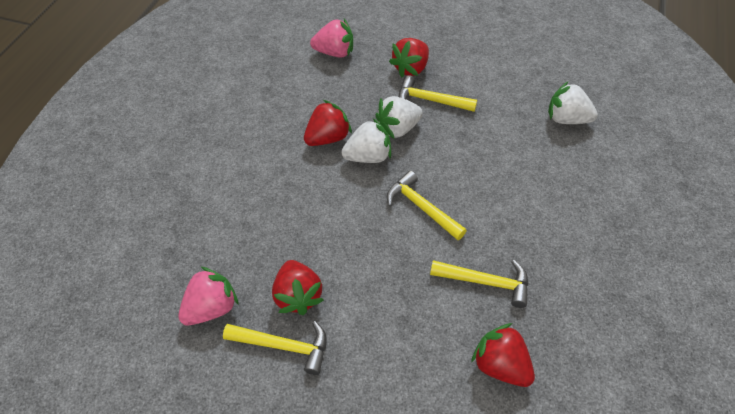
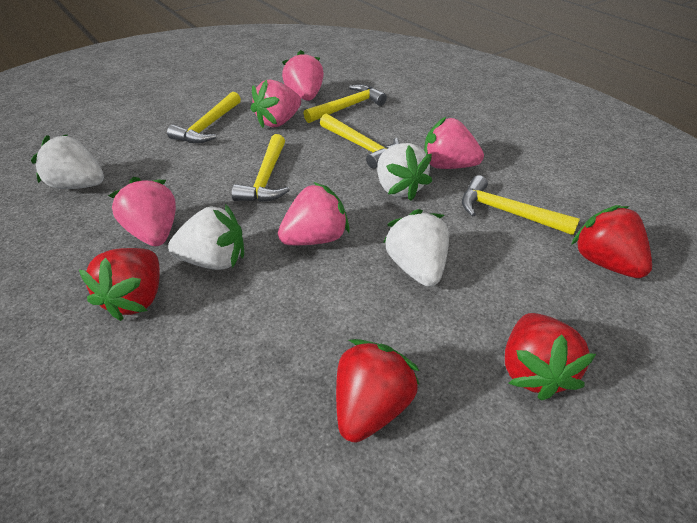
pink strawberry: 2 -> 5
white strawberry: 3 -> 4
yellow hammer: 4 -> 5

